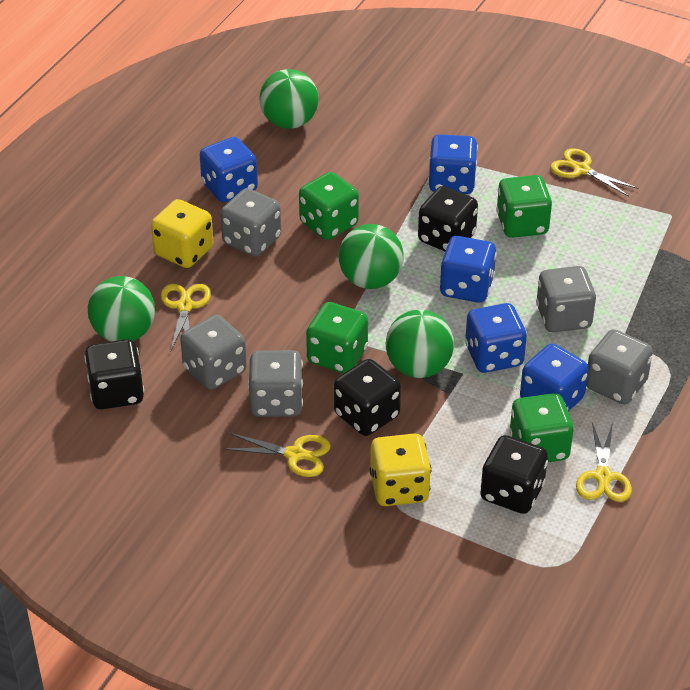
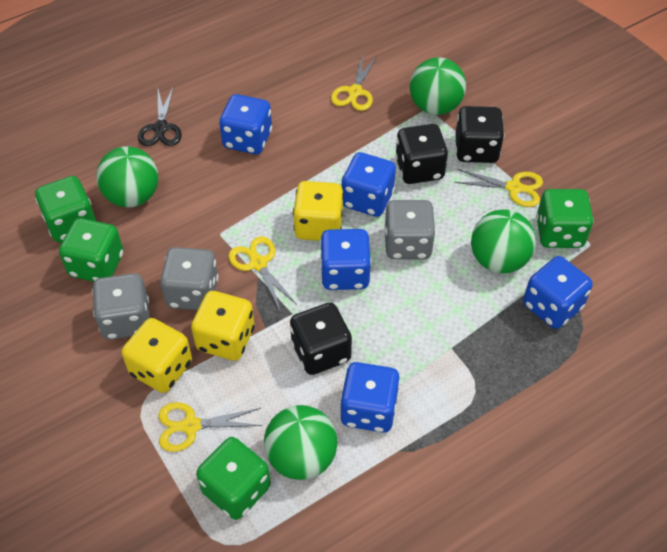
black dice: 4 -> 3
black scissors: 0 -> 1
grey dice: 5 -> 3
yellow dice: 2 -> 3

